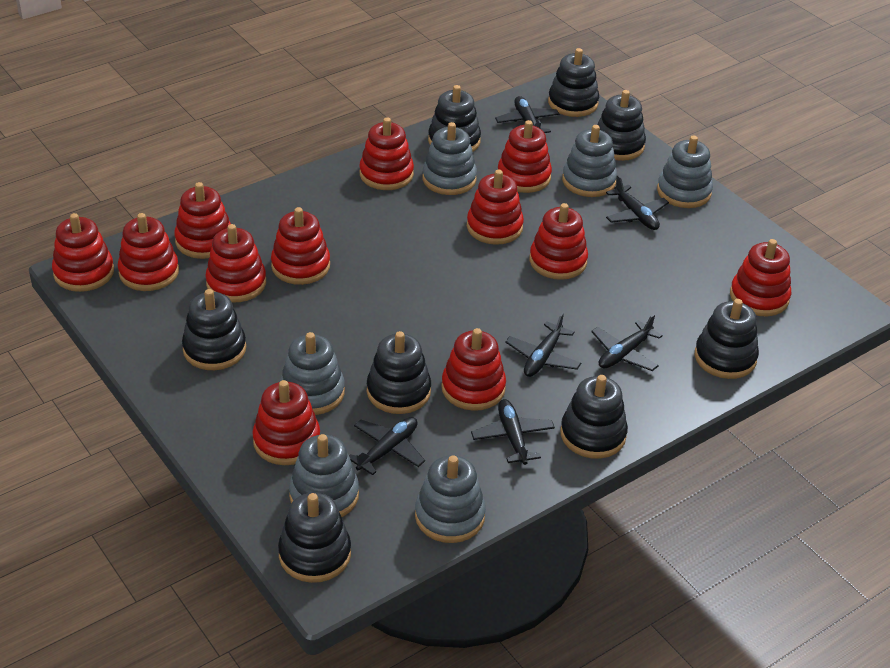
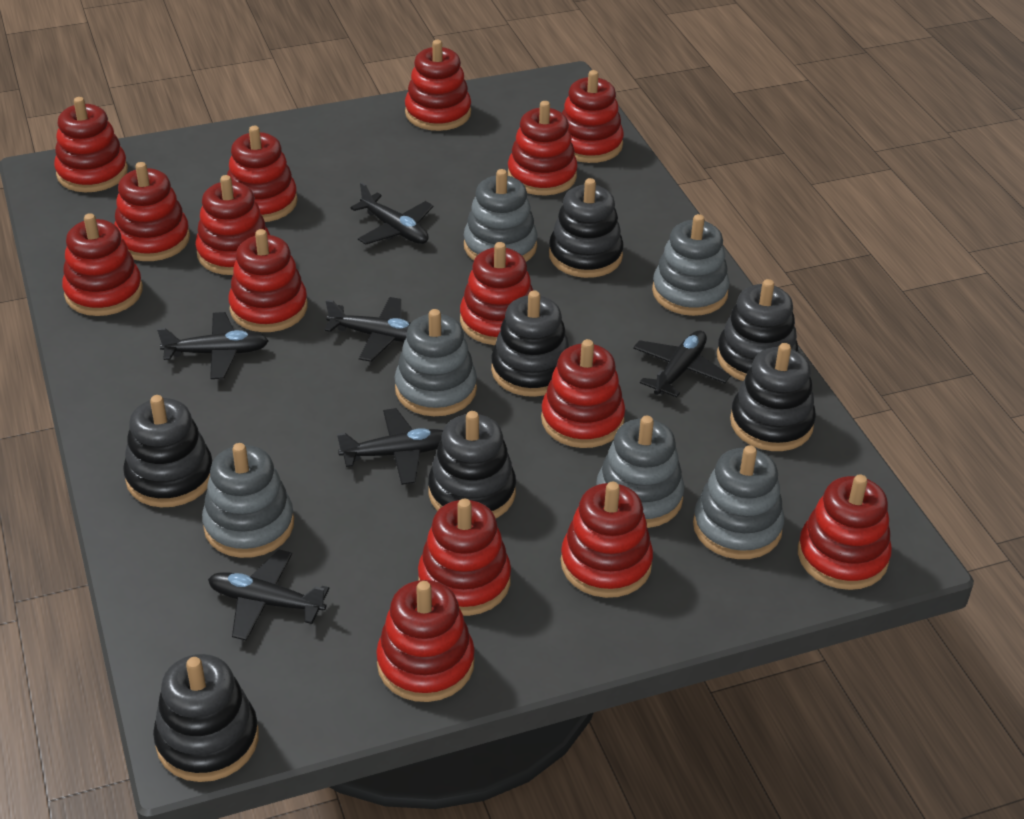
black stacking toy: 8 -> 7
red stacking toy: 12 -> 15

